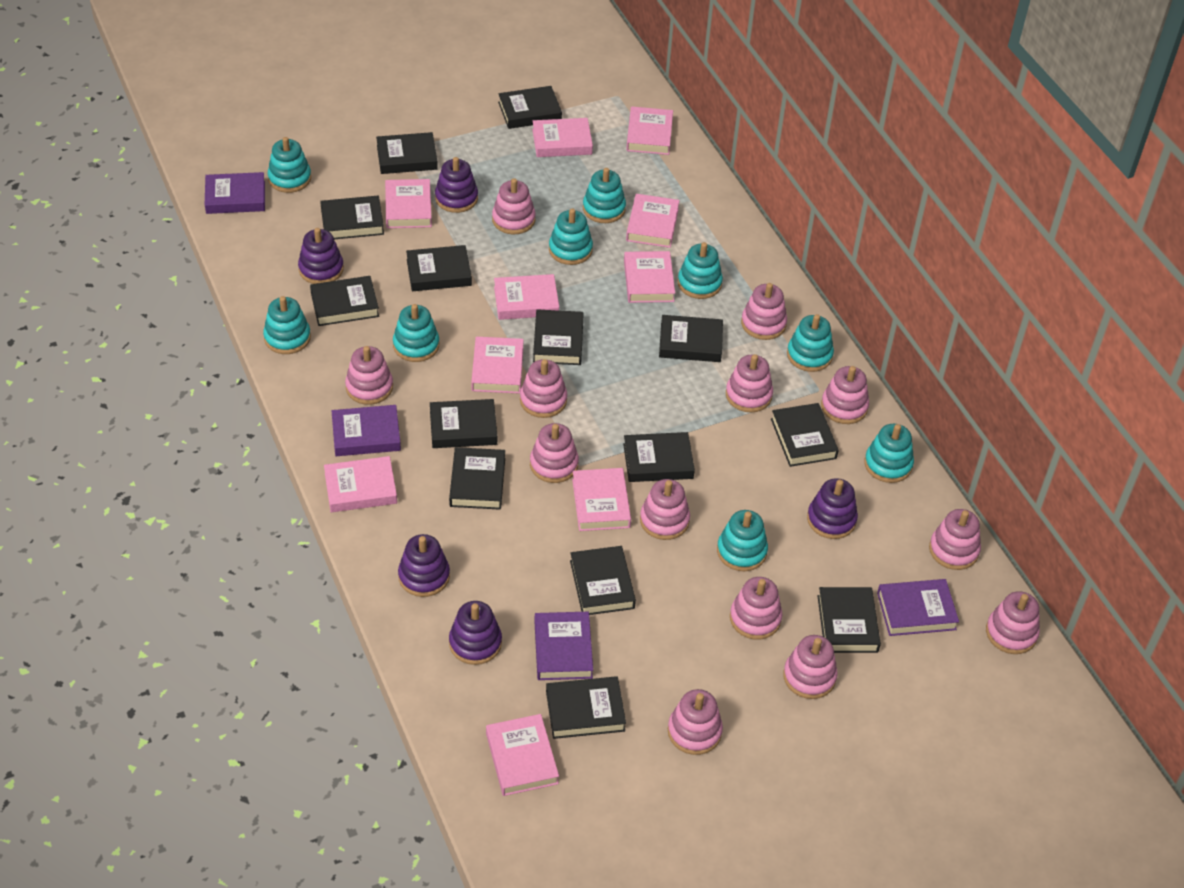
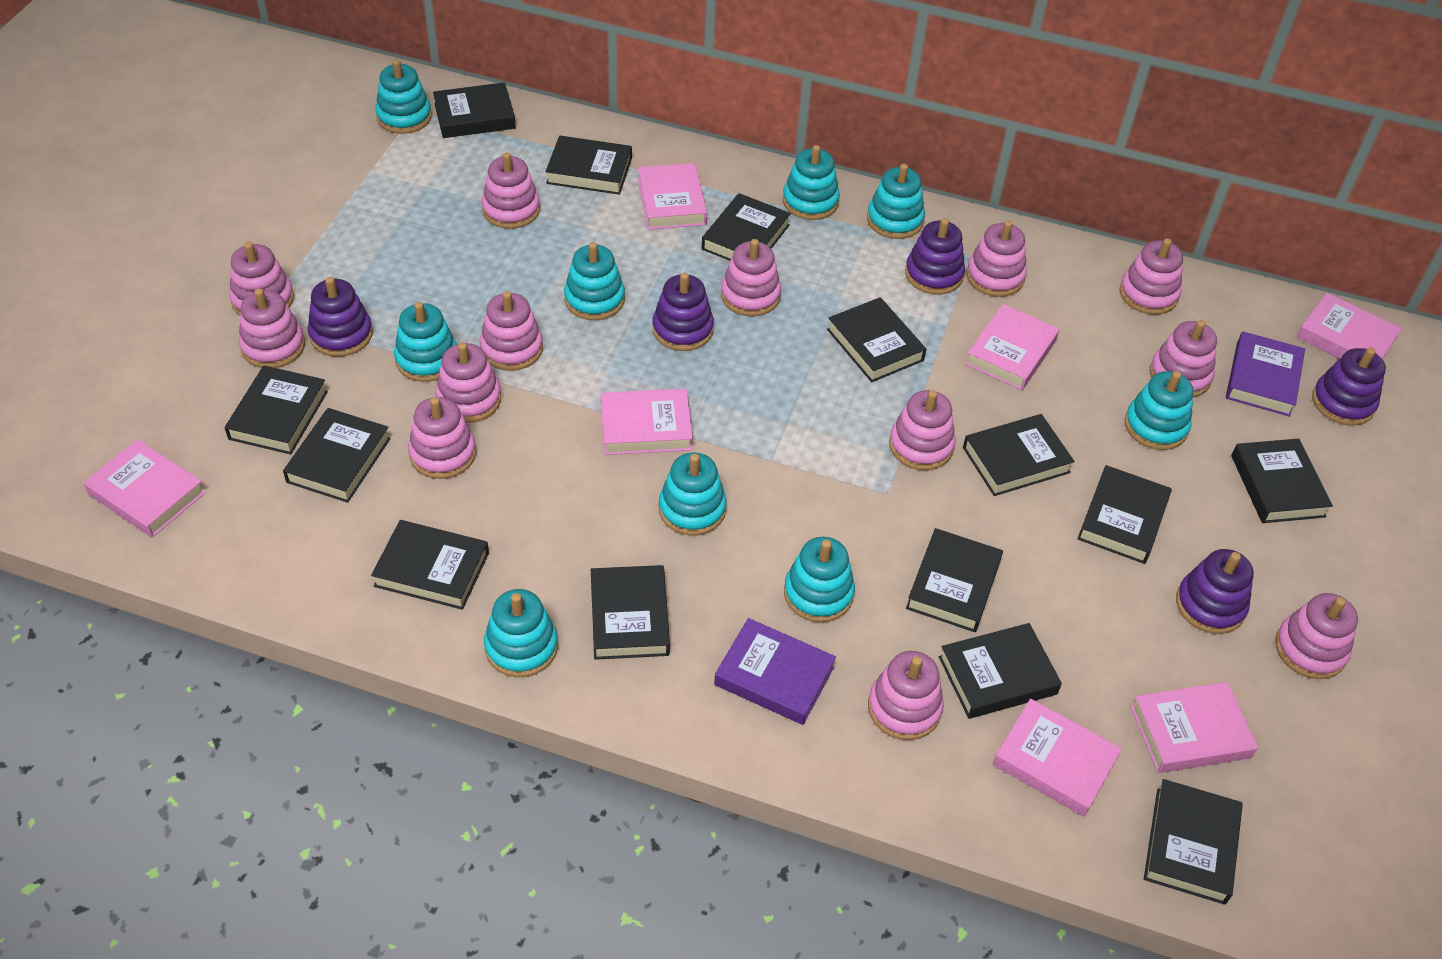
pink book: 10 -> 7
purple book: 4 -> 2

